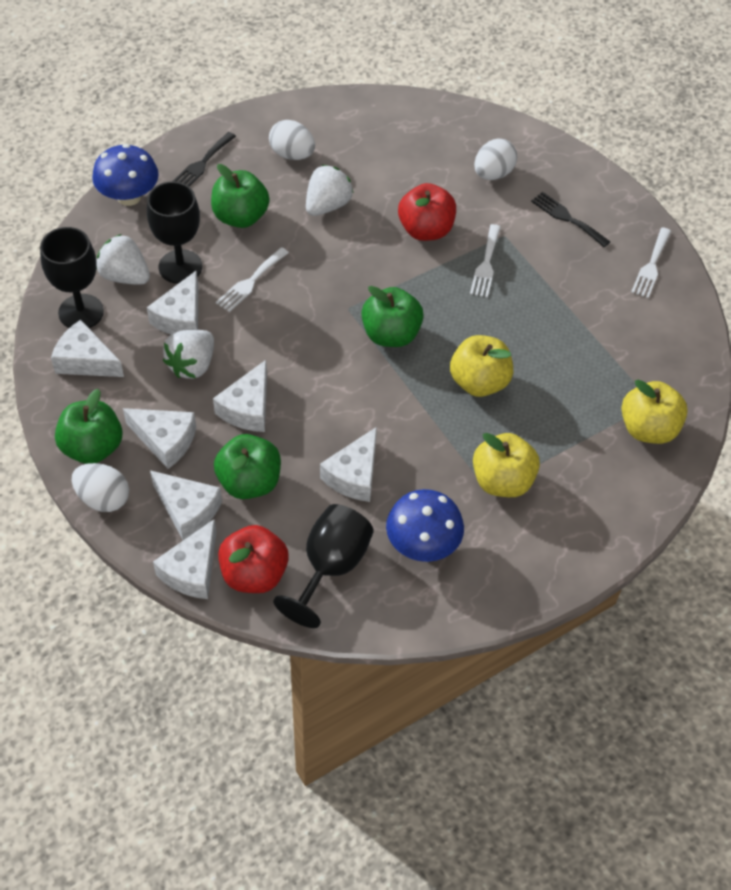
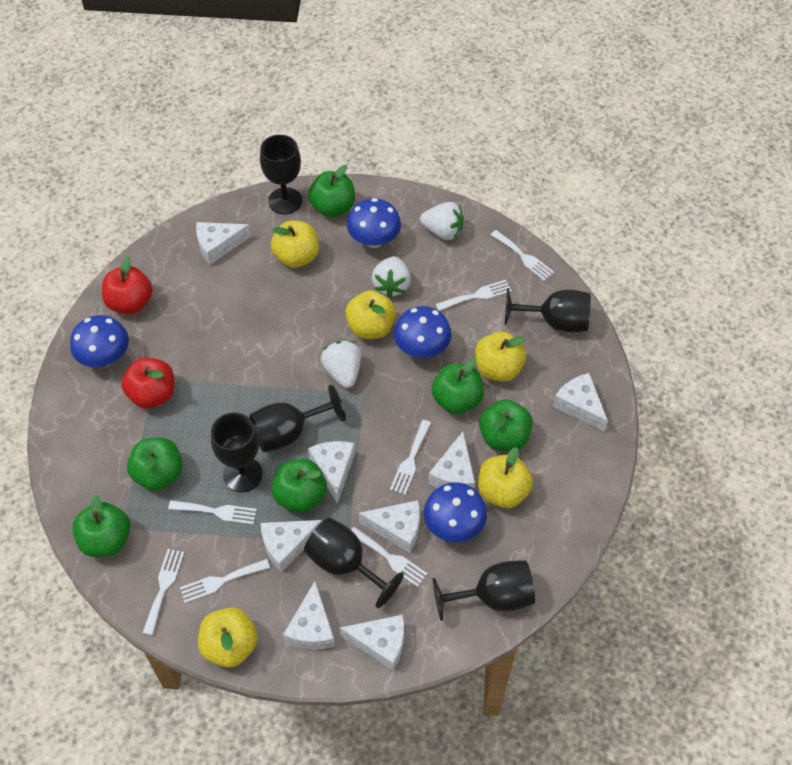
black fork: 2 -> 0
black goblet: 3 -> 6
blue mushroom: 2 -> 4
green apple: 4 -> 6
white cheese: 7 -> 8
white egg: 3 -> 0
white fork: 3 -> 7
yellow apple: 3 -> 5

